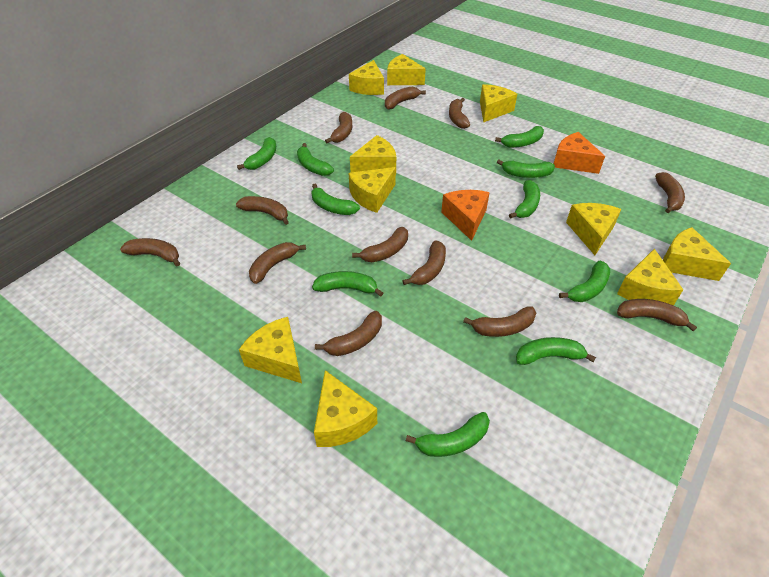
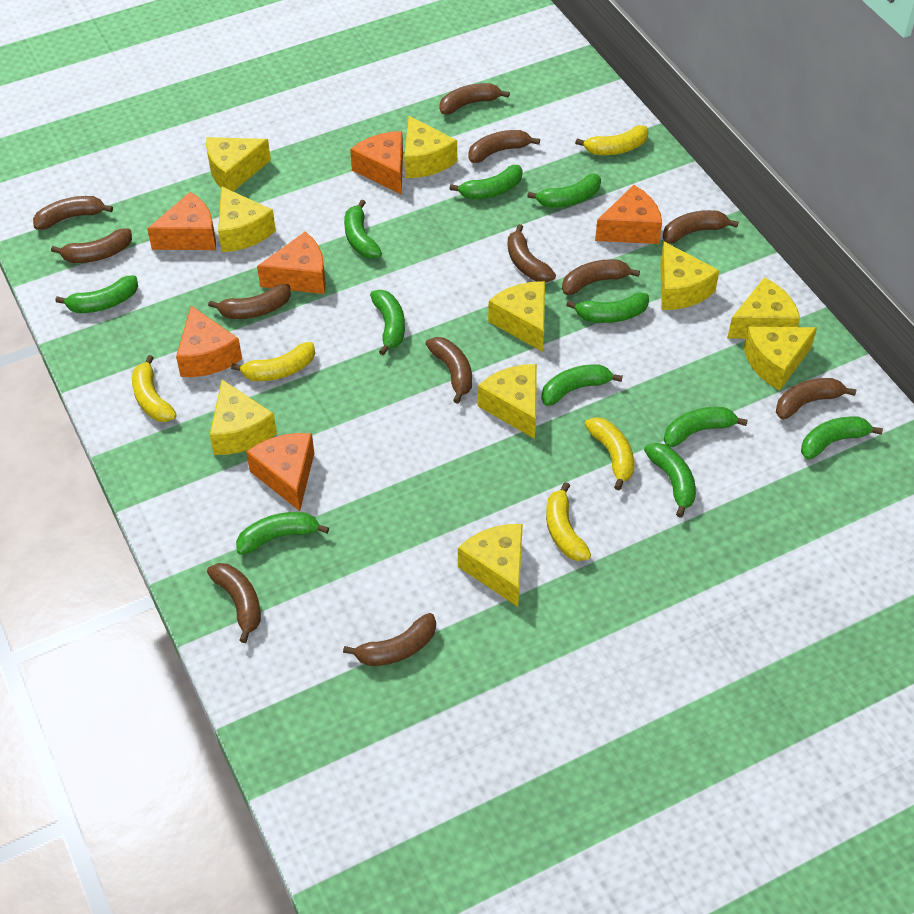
green banana: 10 -> 11
orange cheese: 2 -> 6
yellow banana: 0 -> 5

